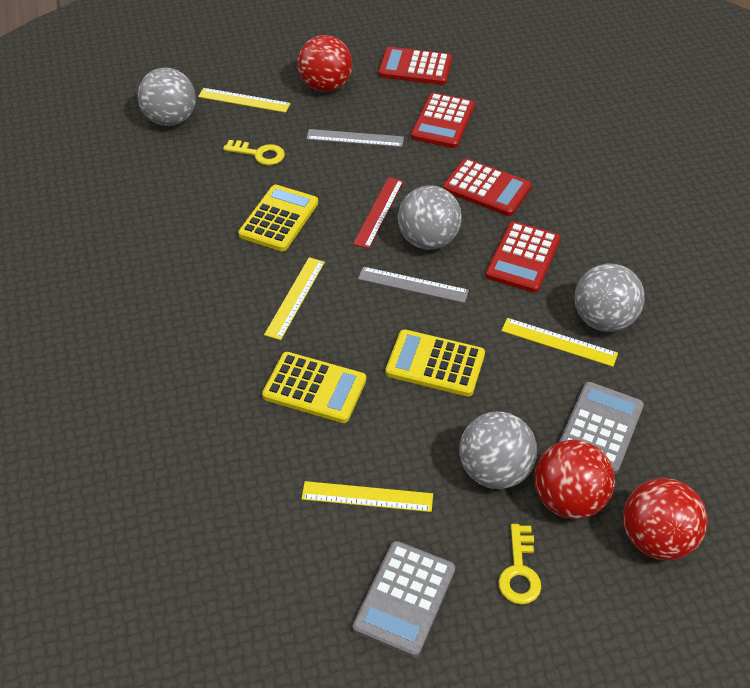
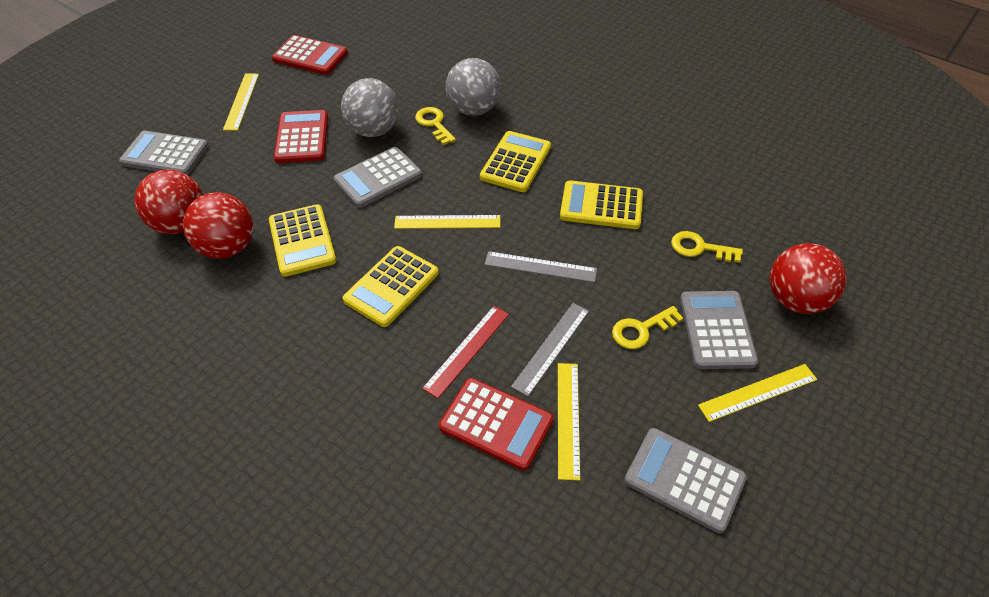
grey ball: 4 -> 2
grey calculator: 2 -> 4
red calculator: 4 -> 3
yellow calculator: 3 -> 4
yellow key: 2 -> 3

